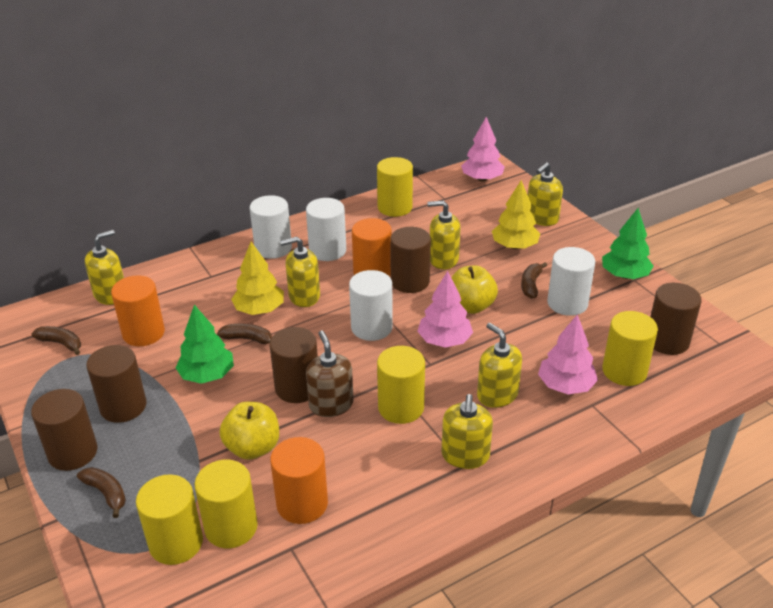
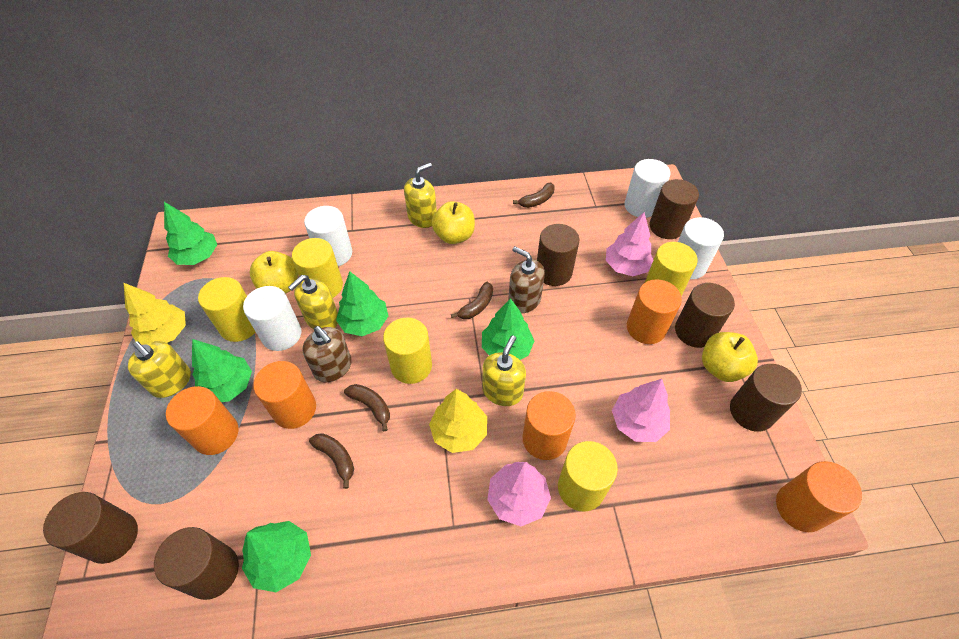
brown cylinder: 5 -> 6
brown soap dispenser: 1 -> 2
green tree: 2 -> 5
orange cylinder: 3 -> 5
yellow apple: 2 -> 3
yellow soap dispenser: 6 -> 4

